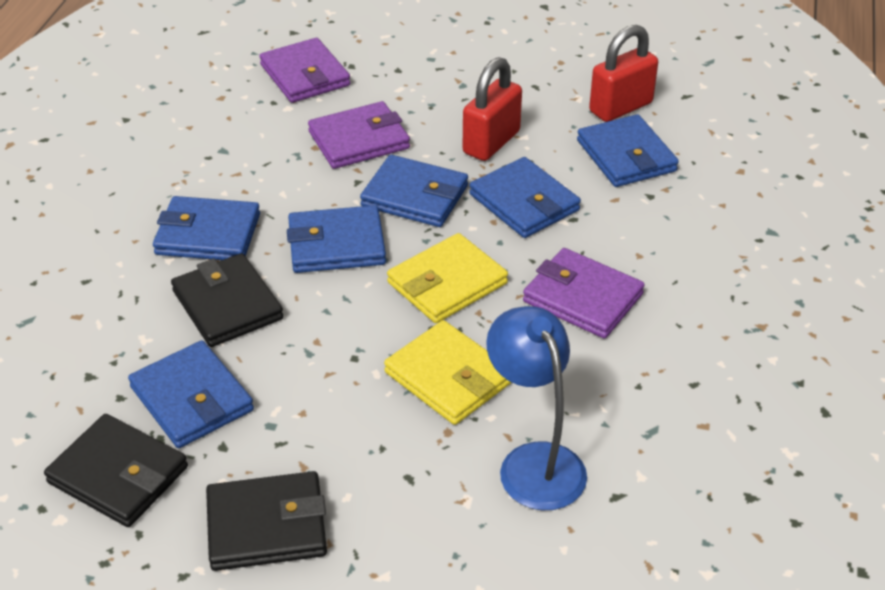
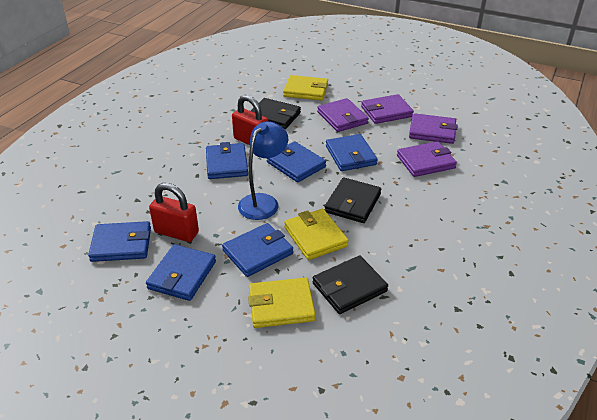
purple wallet: 3 -> 4
yellow wallet: 2 -> 3

